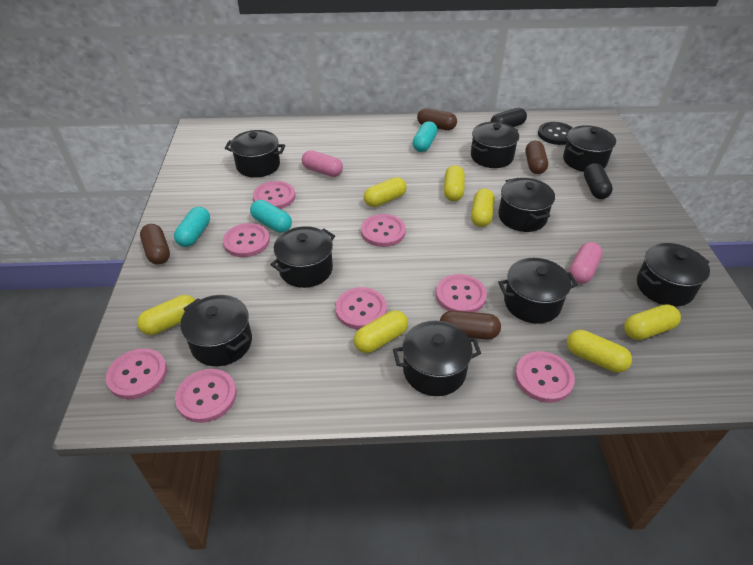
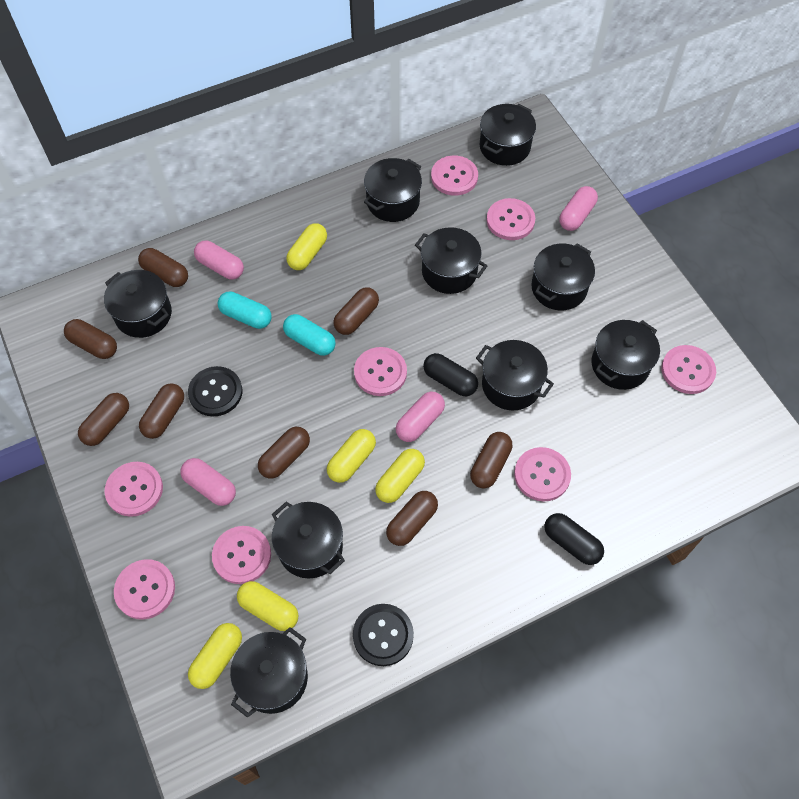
black button: 1 -> 2
brown capsule: 4 -> 8
pink capsule: 2 -> 4
turquoise capsule: 3 -> 2
yellow capsule: 7 -> 5

